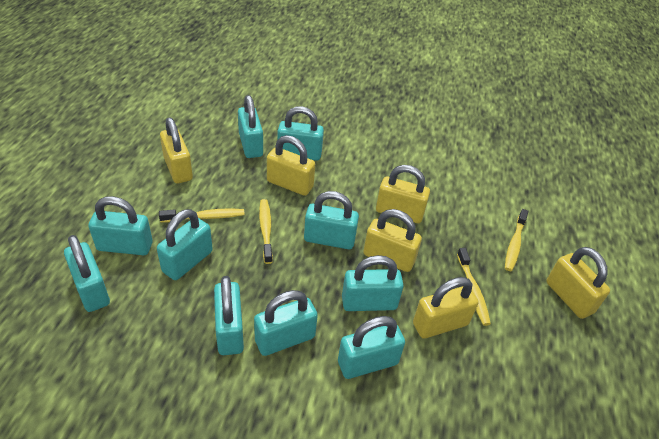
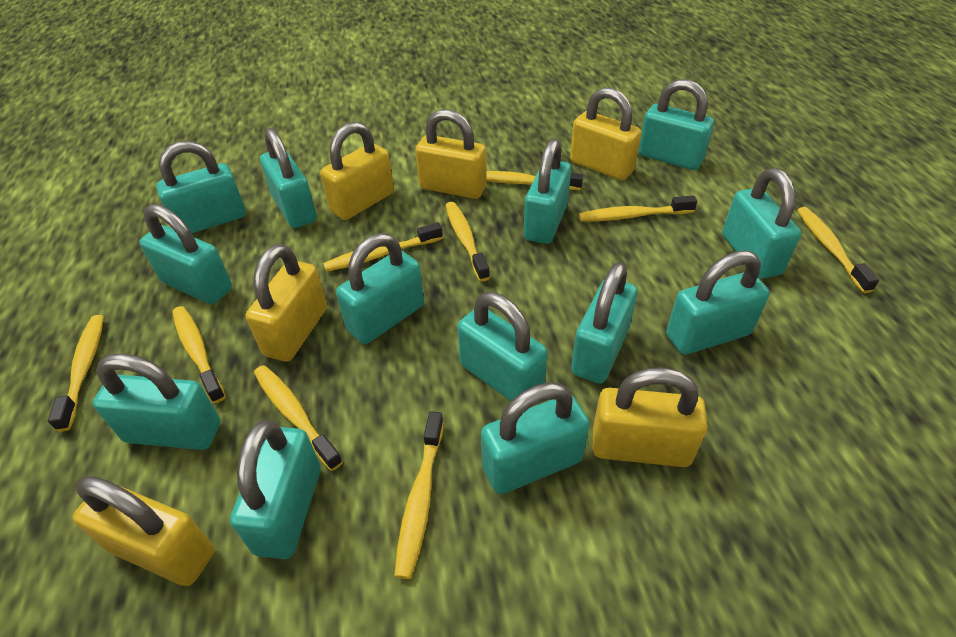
turquoise padlock: 10 -> 13
yellow toothbrush: 4 -> 9

